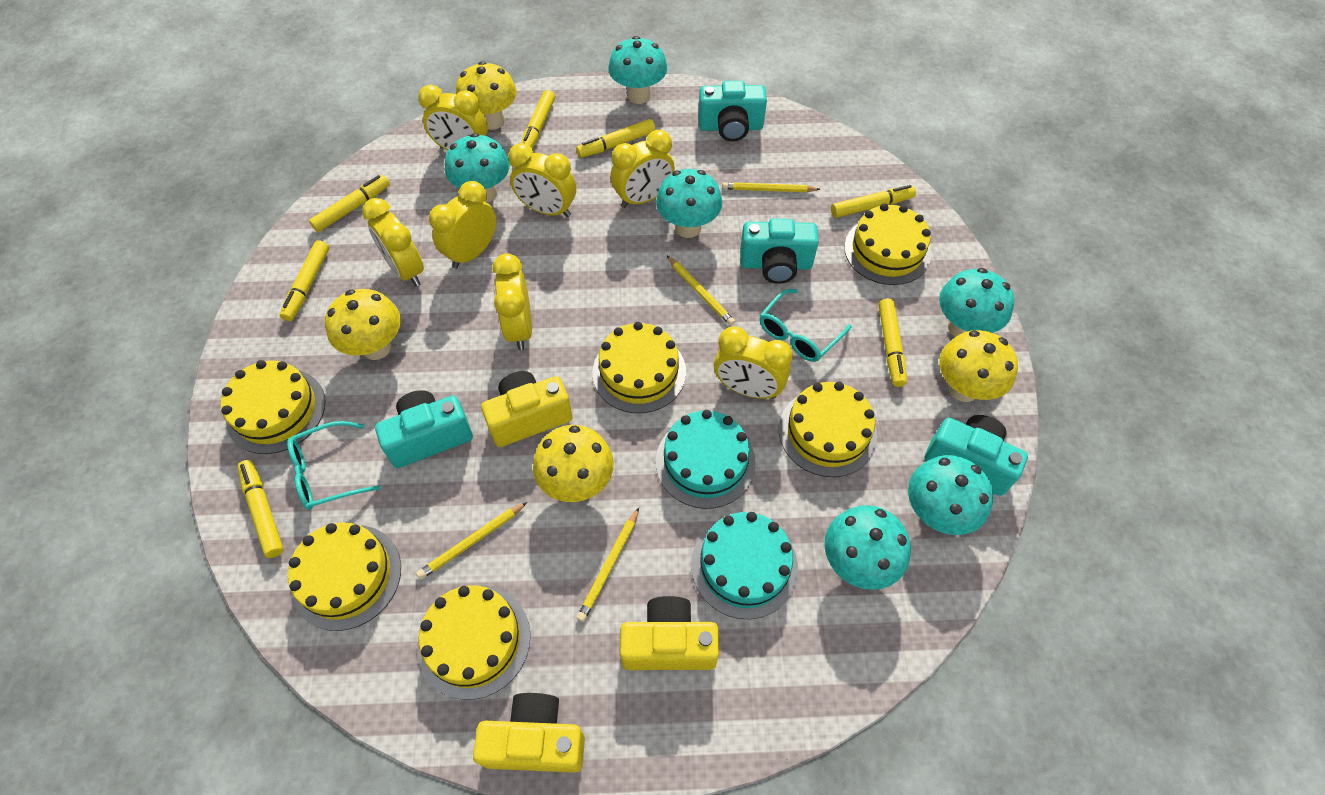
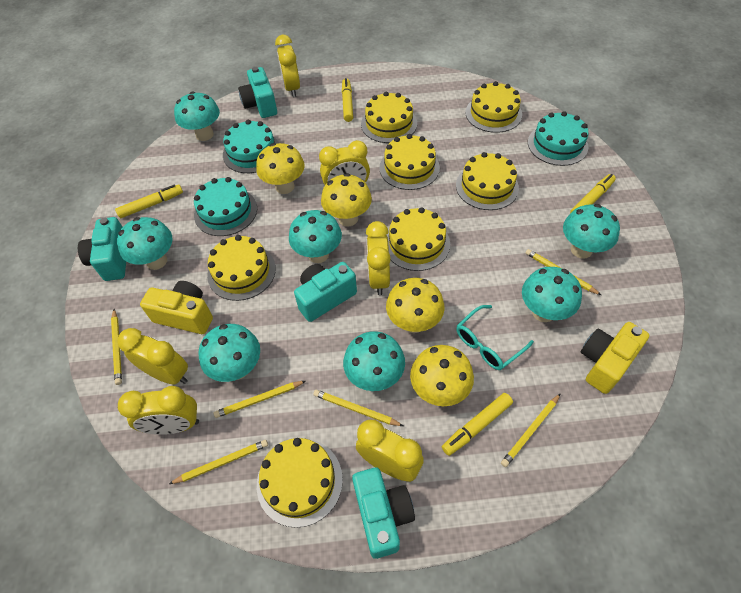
turquoise cake: 2 -> 3
turquoise glasses: 2 -> 1
turquoise mushroom: 6 -> 7
yellow cake: 6 -> 7
yellow camera: 3 -> 2
yellow clock: 7 -> 6
yellow marker: 7 -> 4
yellow pencil: 4 -> 6

